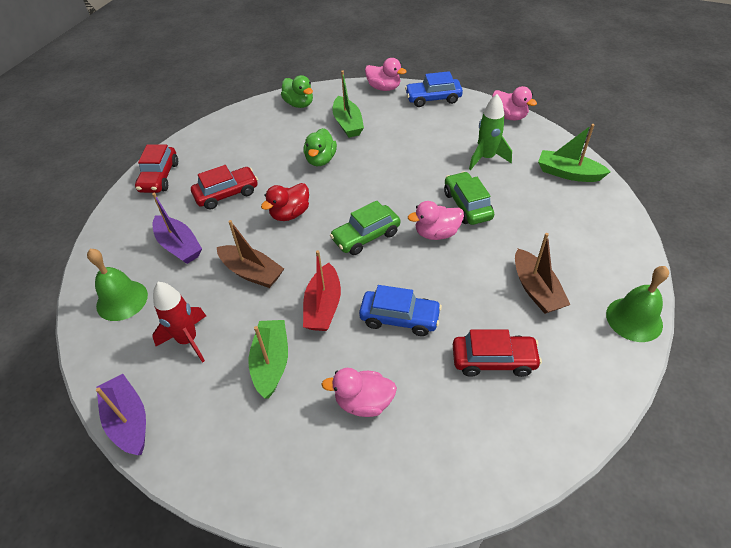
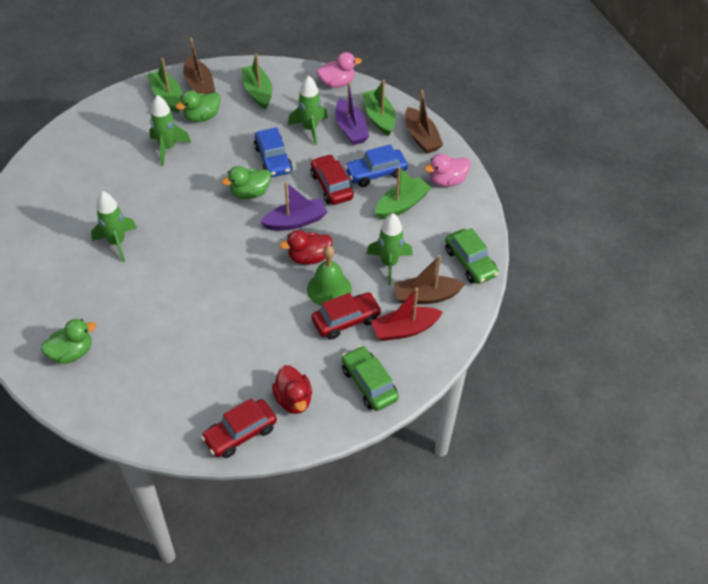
brown boat: 2 -> 3
green bell: 2 -> 1
green boat: 3 -> 4
green duck: 2 -> 3
green rocket: 1 -> 4
pink duck: 4 -> 2
red duck: 1 -> 2
red rocket: 1 -> 0

